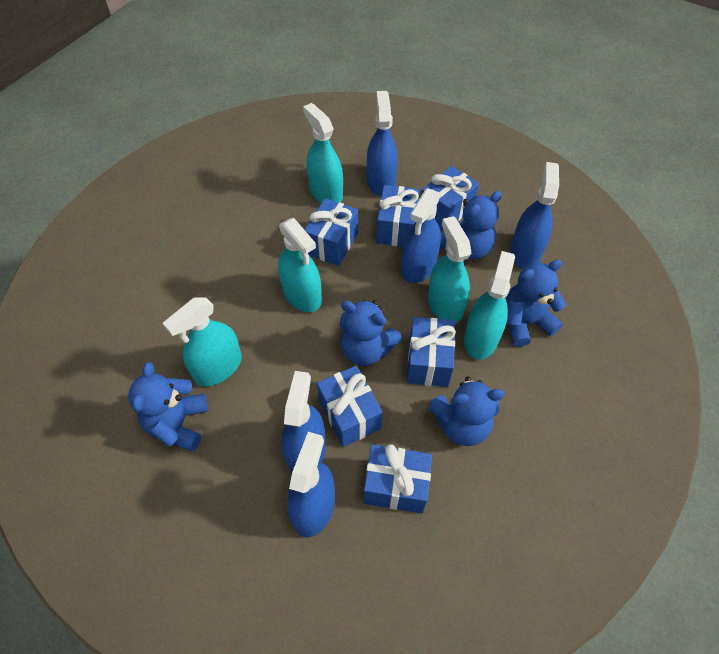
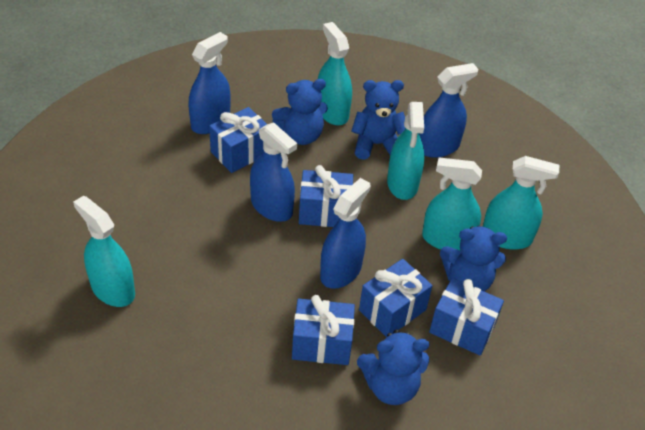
blue gift: 6 -> 5
blue spray bottle: 5 -> 4
blue teddy bear: 5 -> 4

